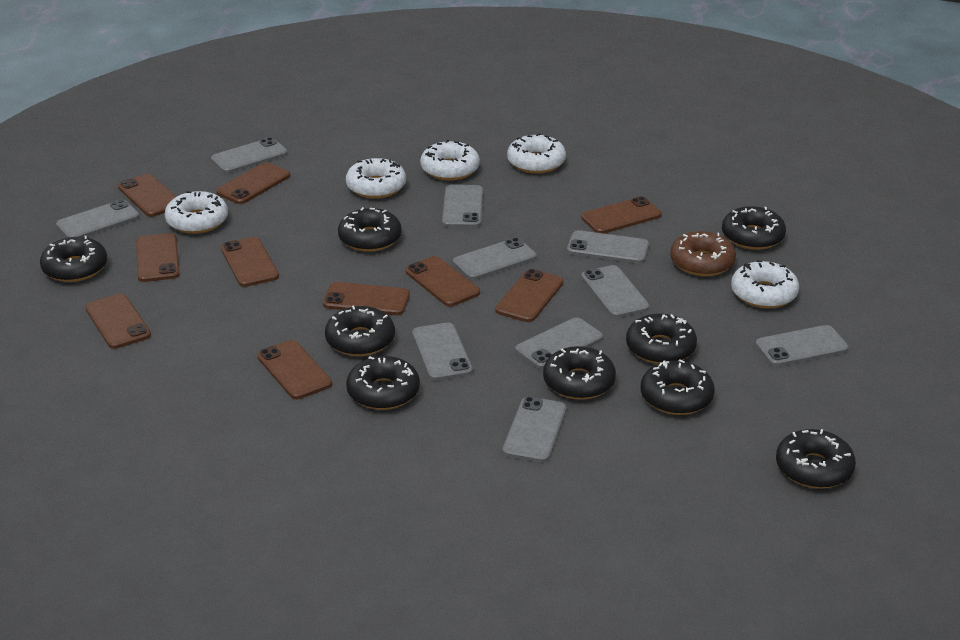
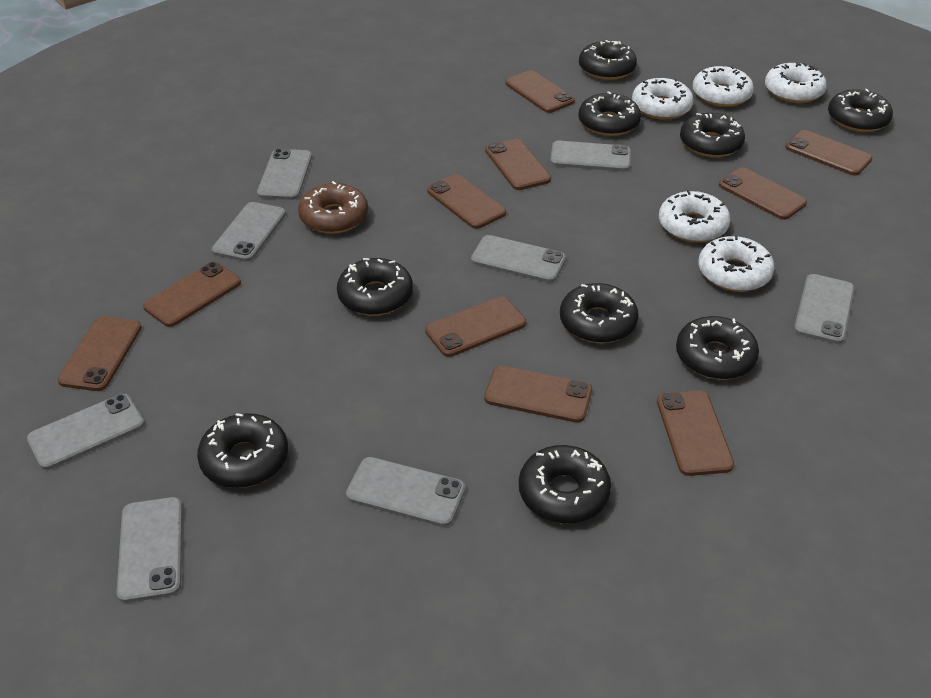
grey phone: 10 -> 8

